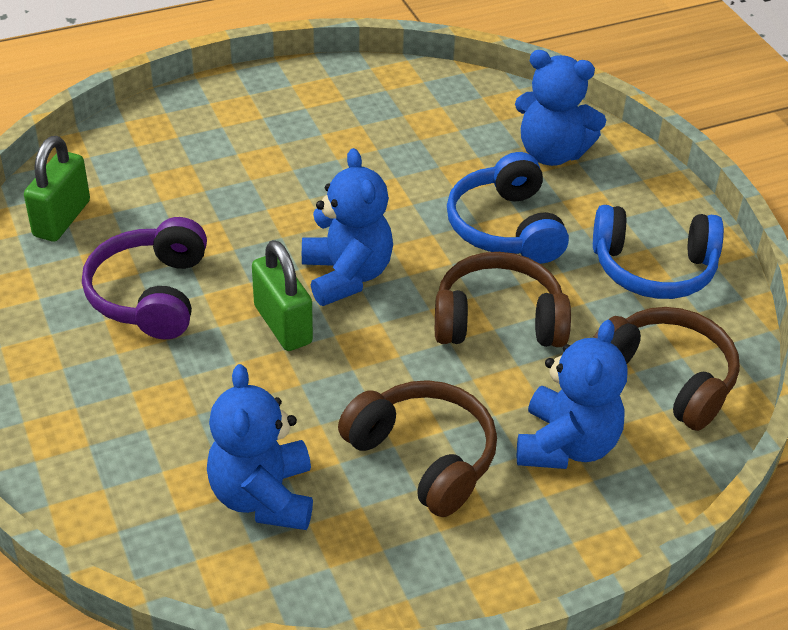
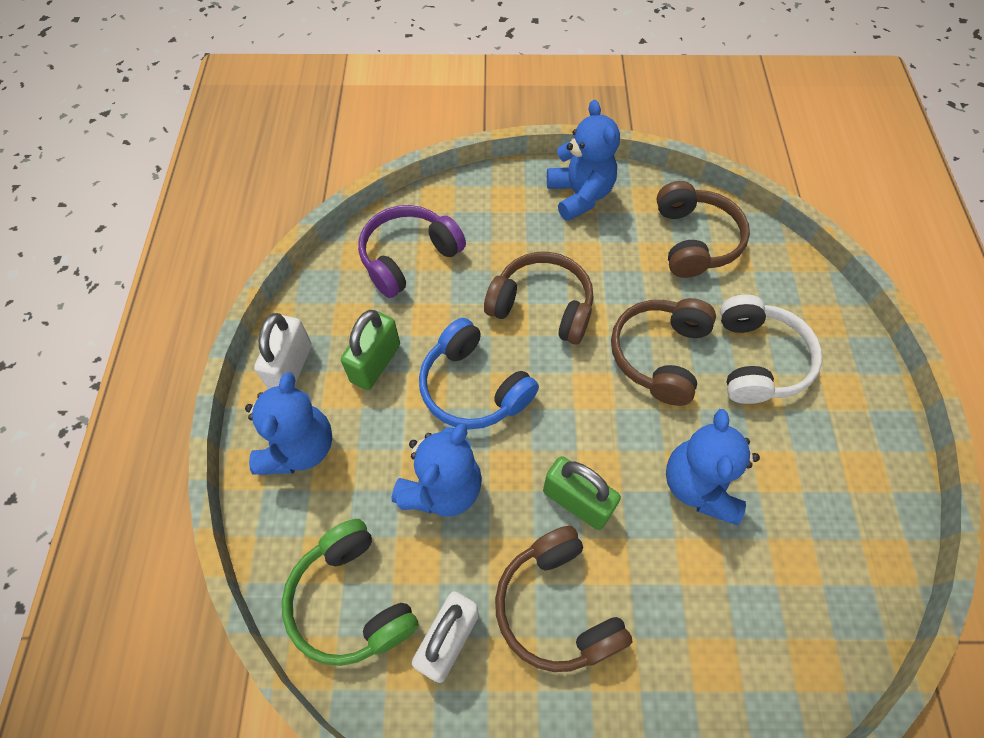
blue headphones: 2 -> 1
brown headphones: 3 -> 4
green headphones: 0 -> 1
white headphones: 0 -> 1
white padlock: 0 -> 2

